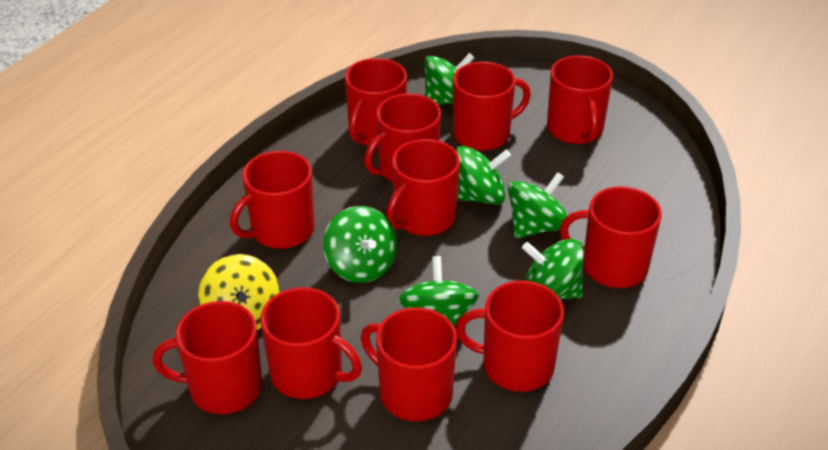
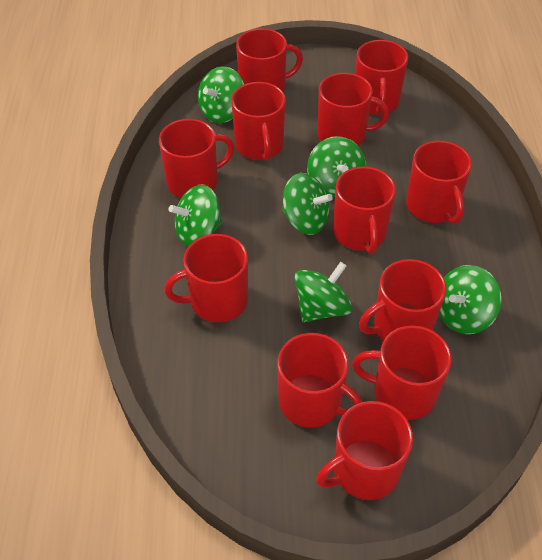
red mug: 11 -> 12
yellow spinning top: 1 -> 0

